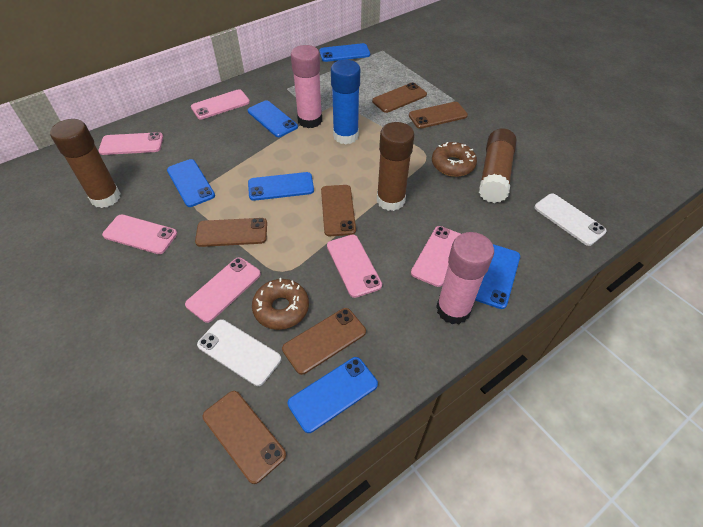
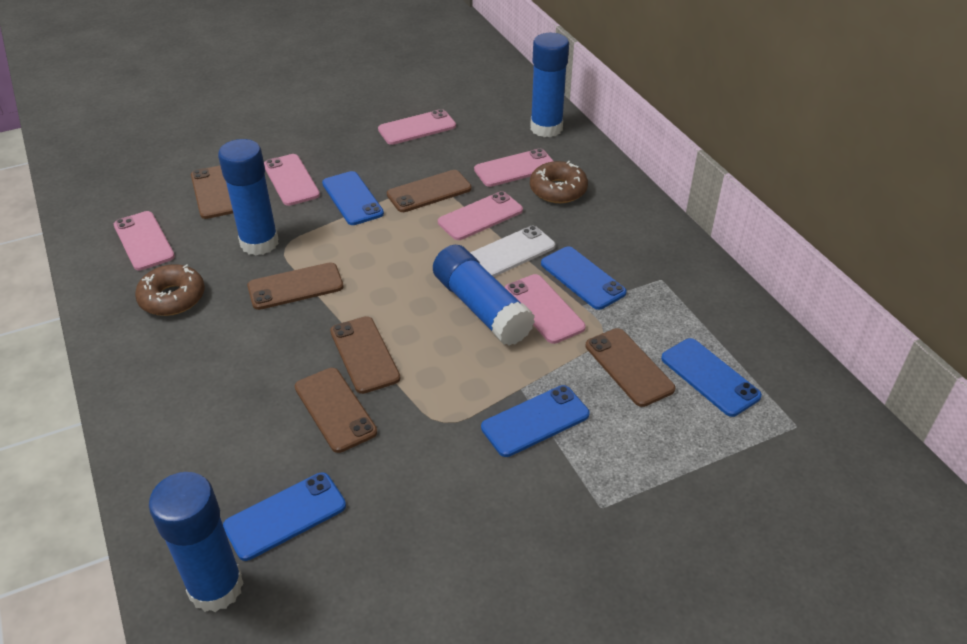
blue glue stick: 1 -> 4
blue phone: 6 -> 5
brown glue stick: 3 -> 0
pink glue stick: 2 -> 0
white phone: 2 -> 1

